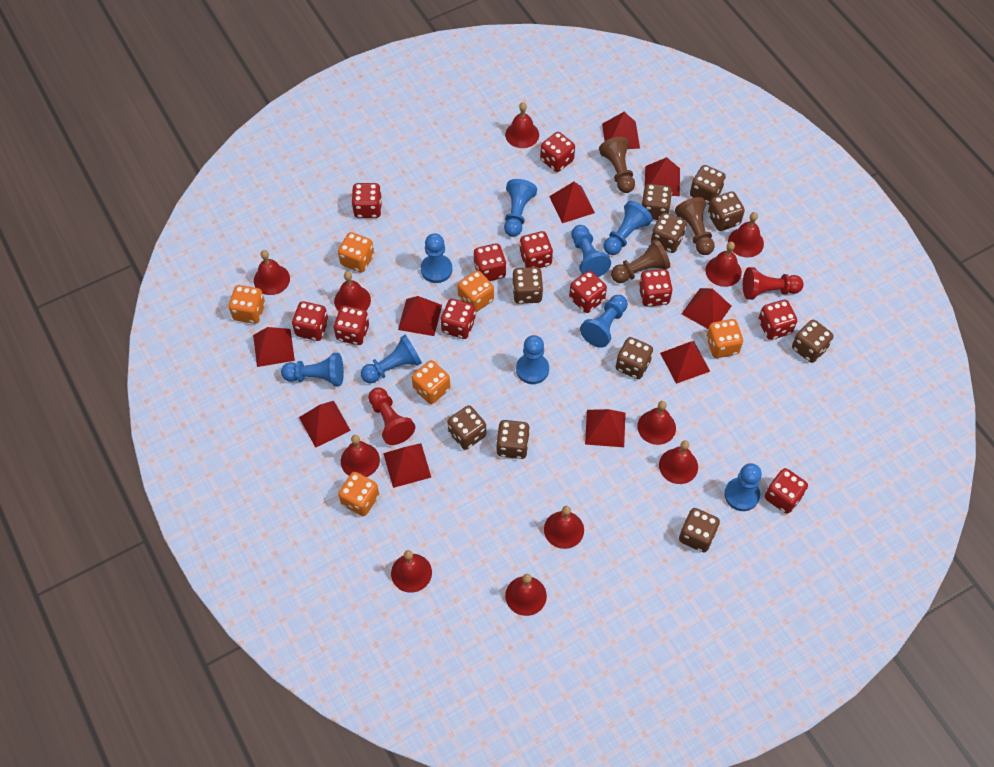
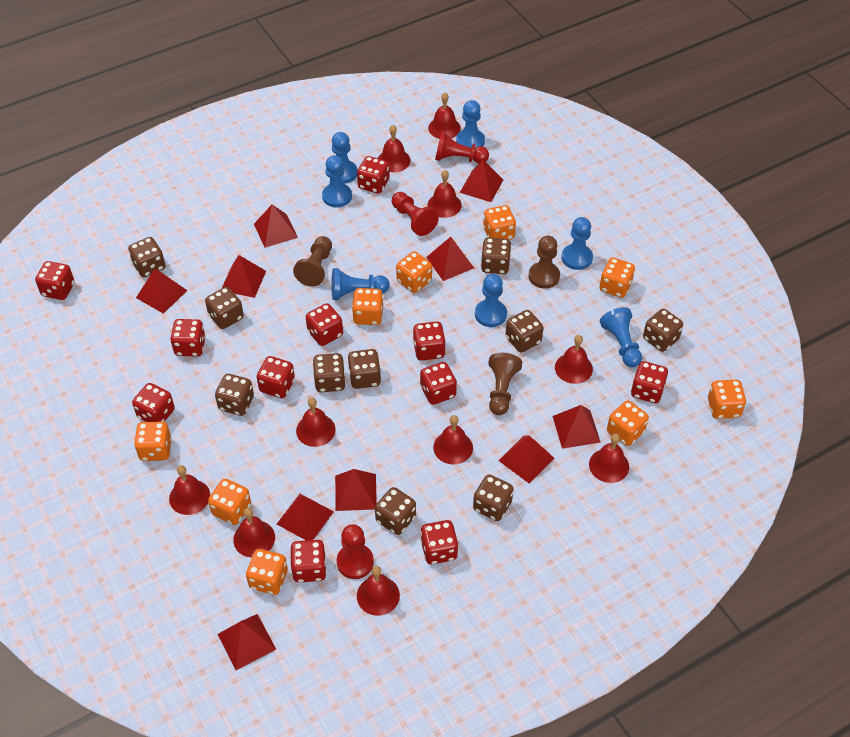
blue pawn: 9 -> 7
orange dice: 6 -> 9
red bell: 11 -> 10
red pawn: 2 -> 3

